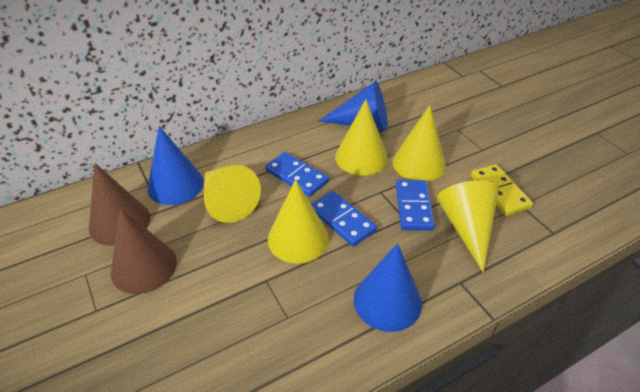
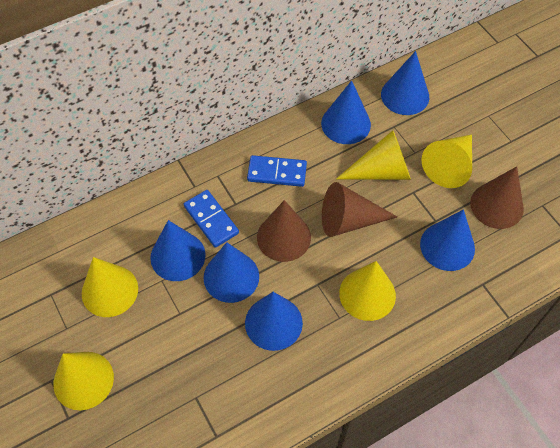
blue cone: 3 -> 6
blue domino: 3 -> 2
brown cone: 2 -> 3
yellow domino: 1 -> 0

